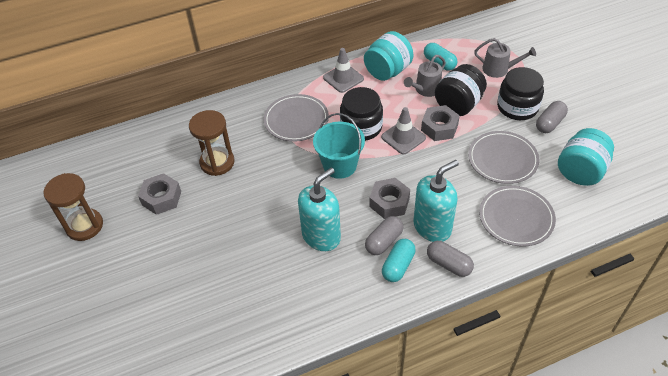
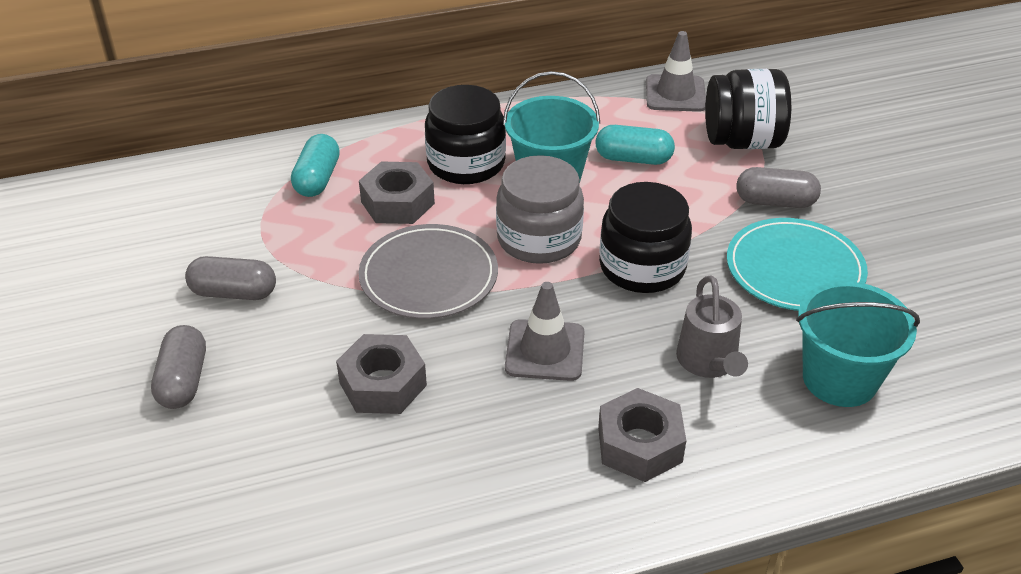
brown hourglass: 2 -> 0
grey jar: 0 -> 1
grey plate: 3 -> 1
grey watering can: 2 -> 1
turquoise bucket: 1 -> 2
turquoise jar: 2 -> 0
turquoise plate: 0 -> 1
turquoise soap dispenser: 2 -> 0

